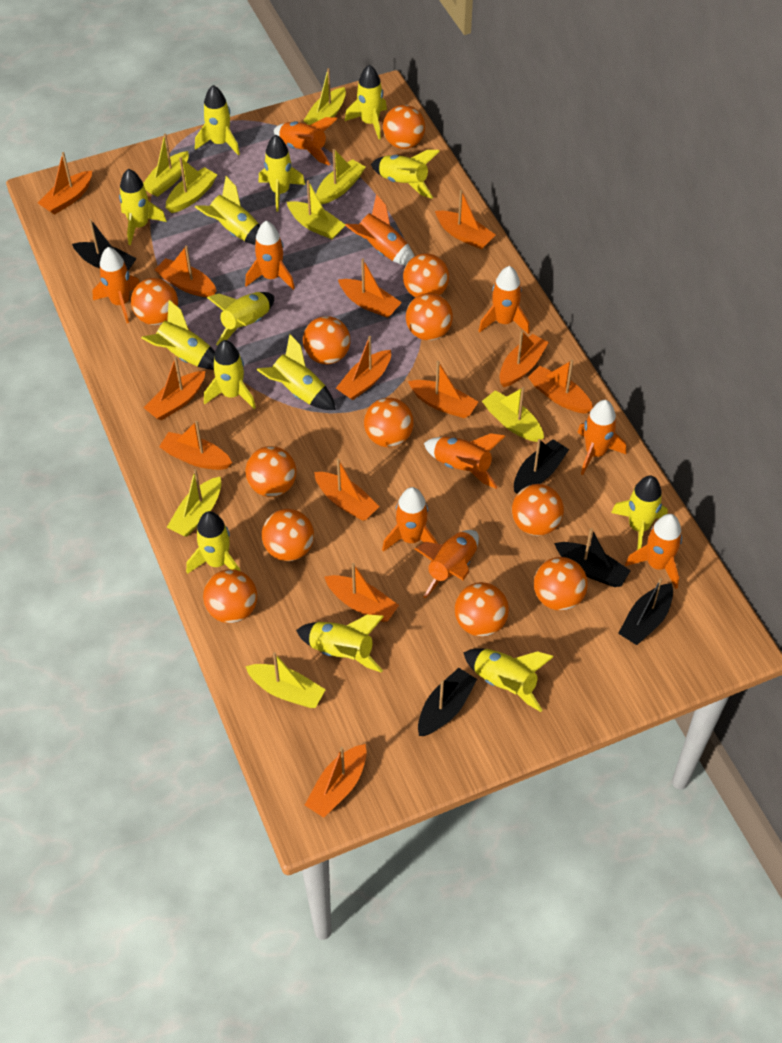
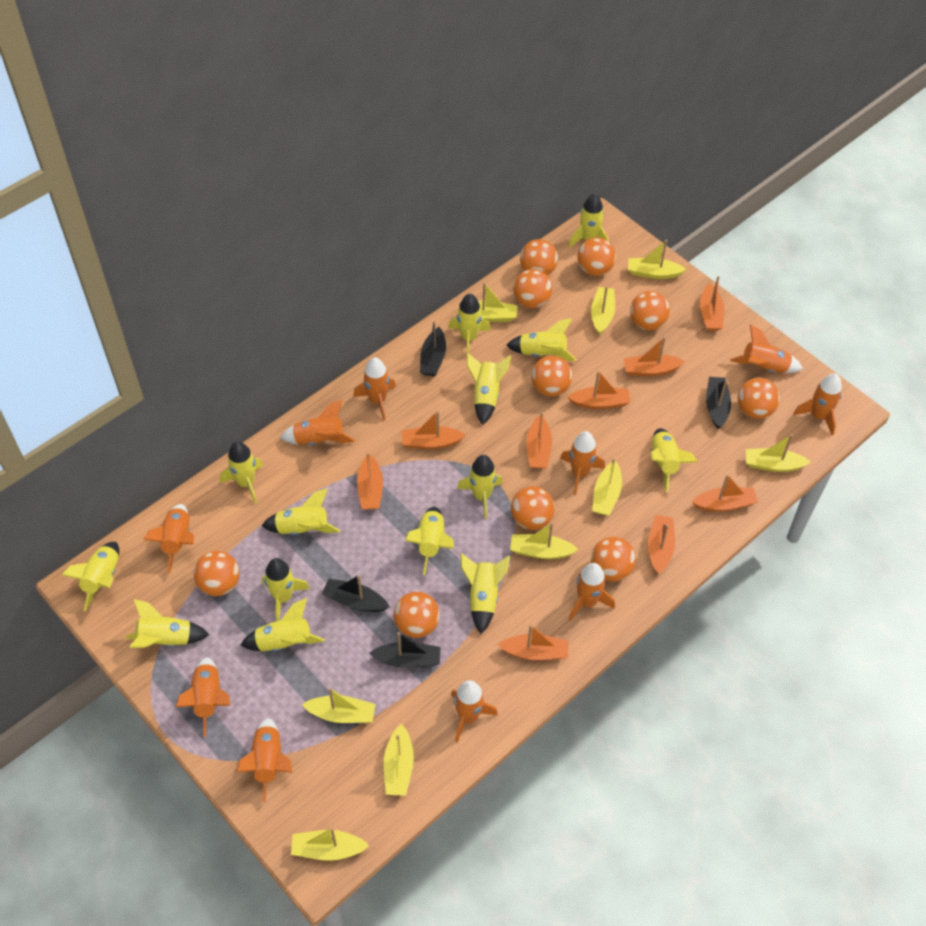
black boat: 5 -> 4
orange ball: 12 -> 10
orange boat: 13 -> 9
yellow boat: 8 -> 9

